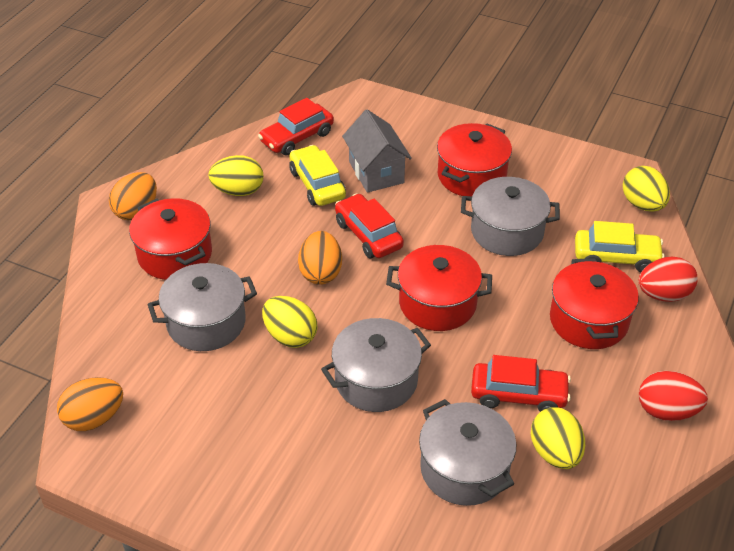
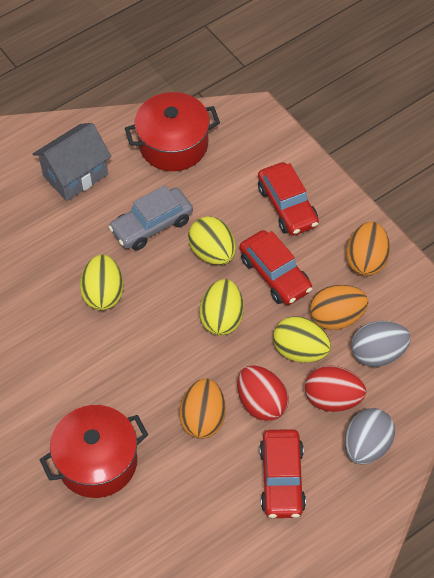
grey car: 0 -> 1
grey egg: 0 -> 2
grey pot: 4 -> 0
red pot: 4 -> 2
yellow car: 2 -> 0

